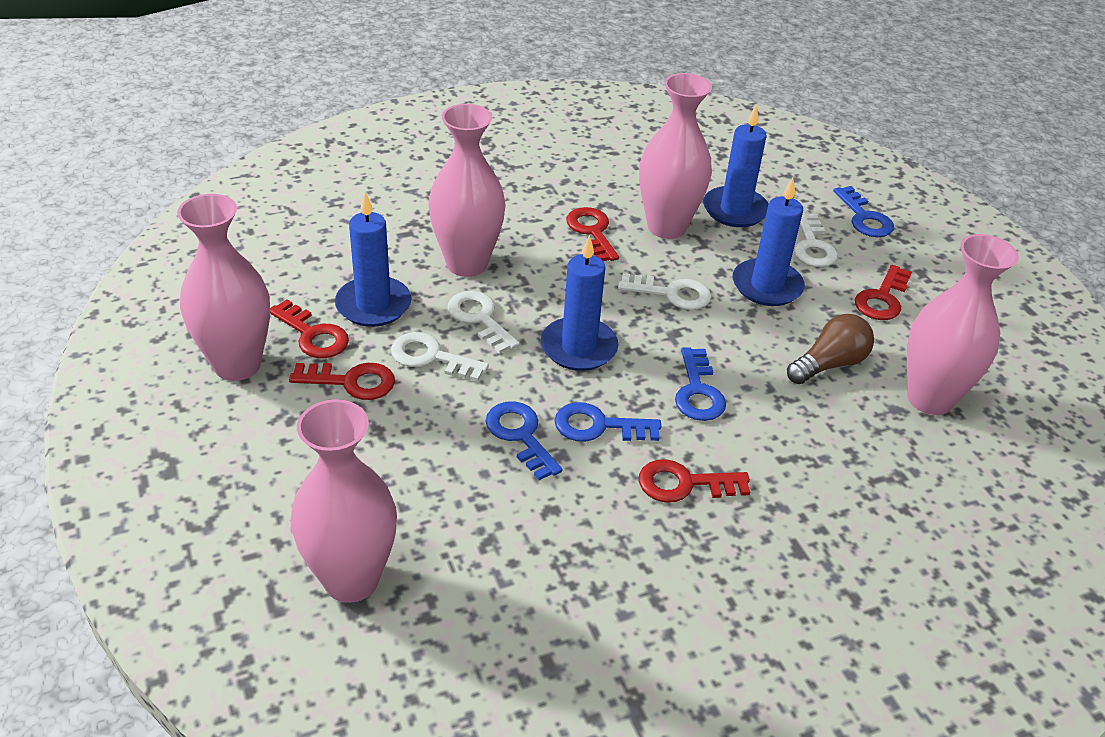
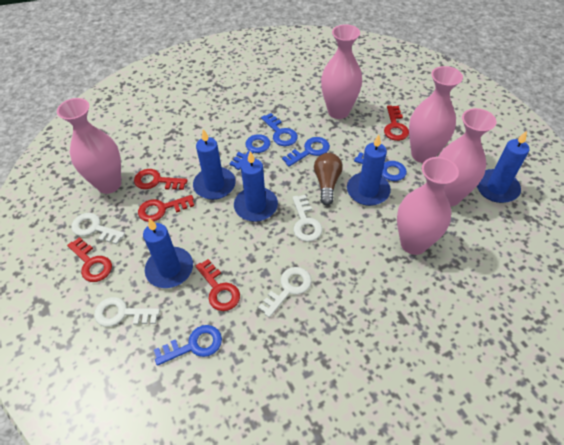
blue candle: 4 -> 5
blue key: 4 -> 5

